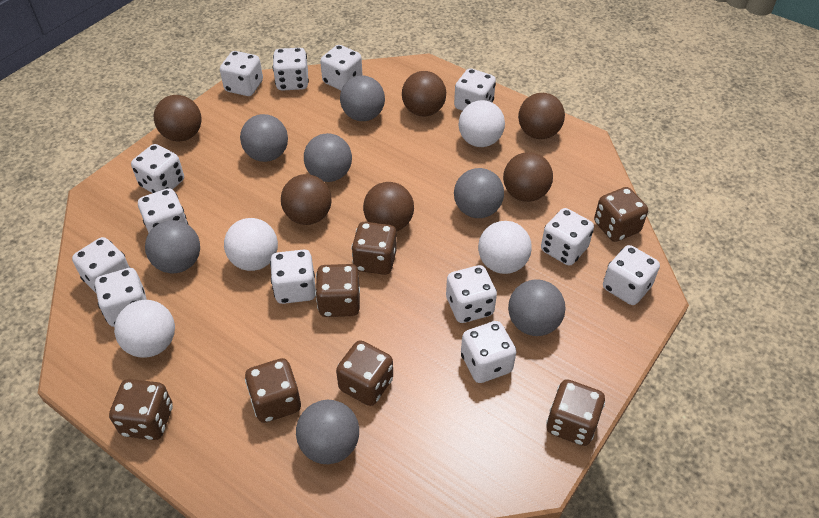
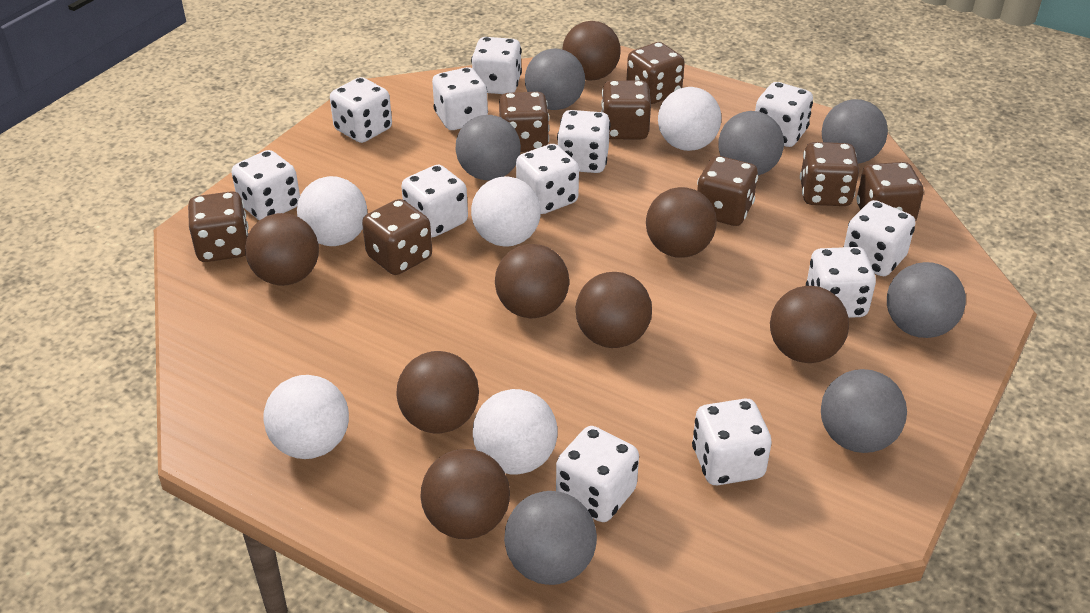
brown ball: 6 -> 8
brown dice: 7 -> 8
white ball: 4 -> 5
white dice: 13 -> 12

